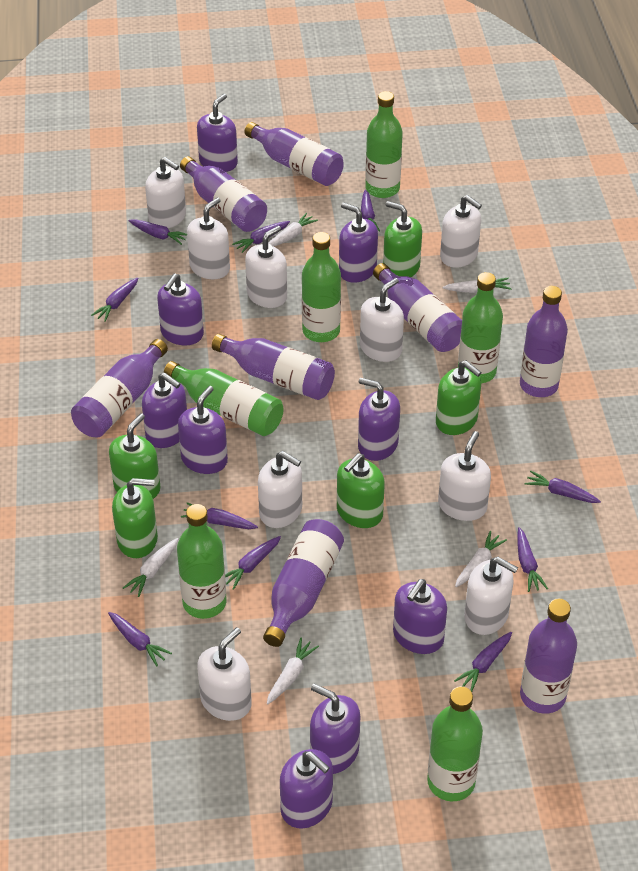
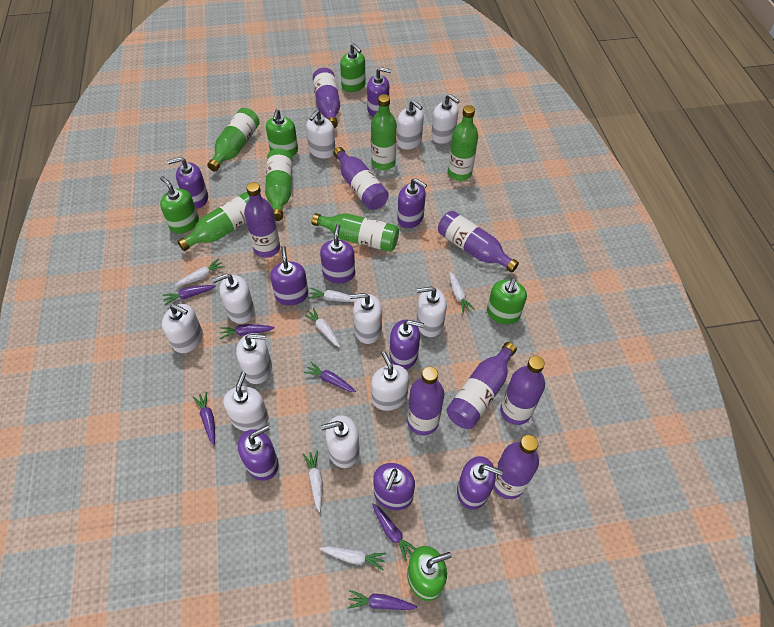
purple carrot: 10 -> 6
white carrot: 5 -> 6
white soap dispenser: 9 -> 11

